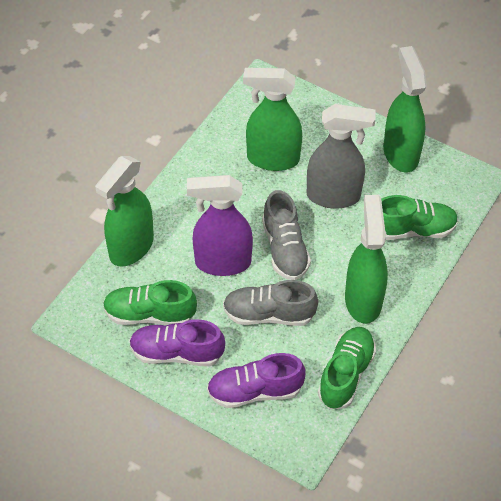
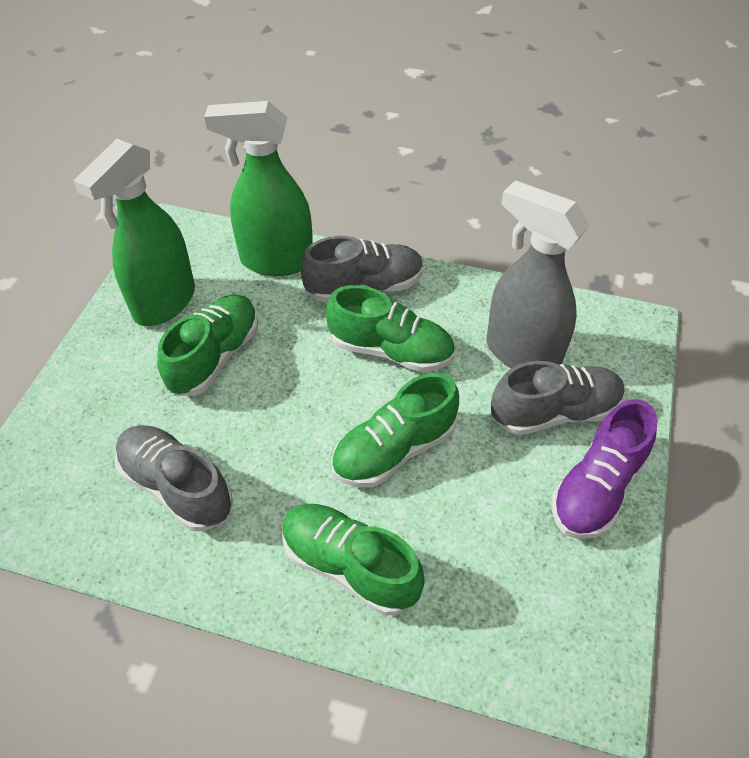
green shoe: 3 -> 4
green spray bottle: 4 -> 2
grey shoe: 2 -> 3
purple shoe: 2 -> 1
purple spray bottle: 1 -> 0

